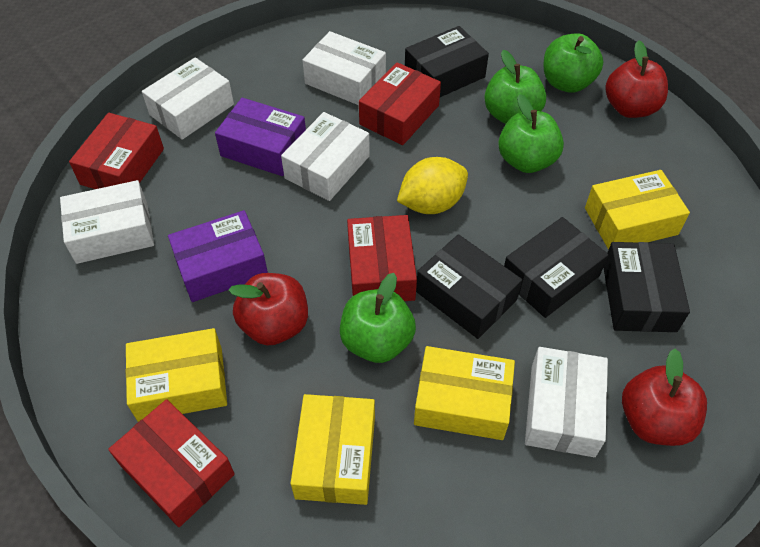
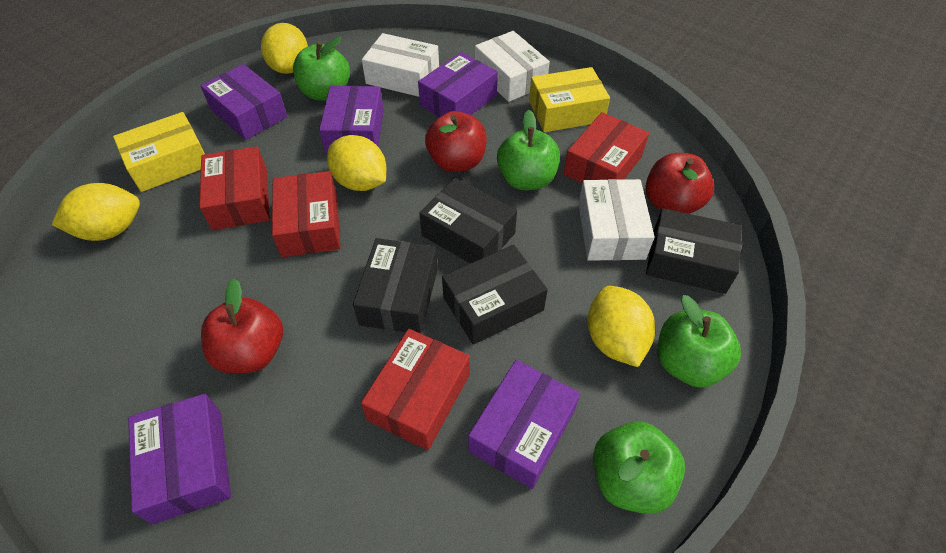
purple box: 2 -> 5
white box: 5 -> 3
yellow box: 4 -> 2
yellow lemon: 1 -> 4

